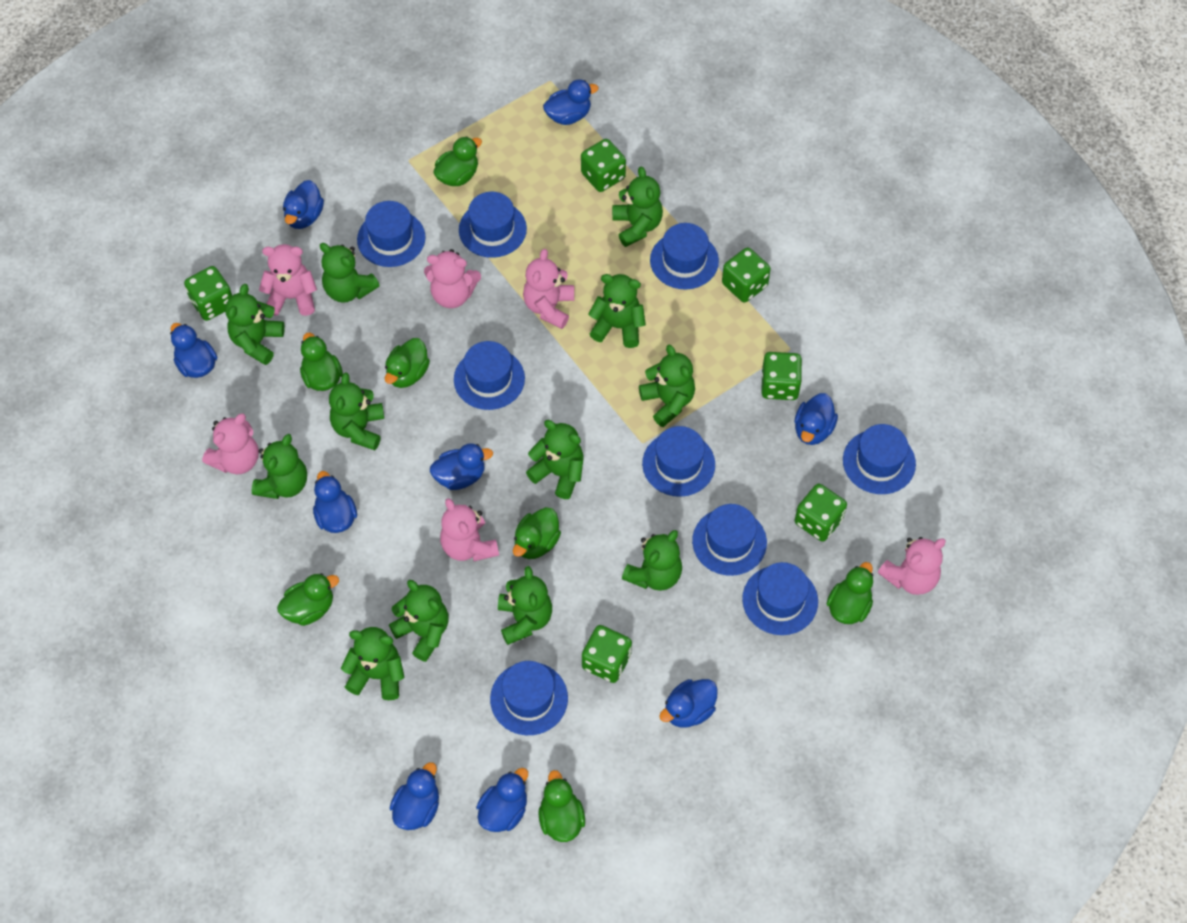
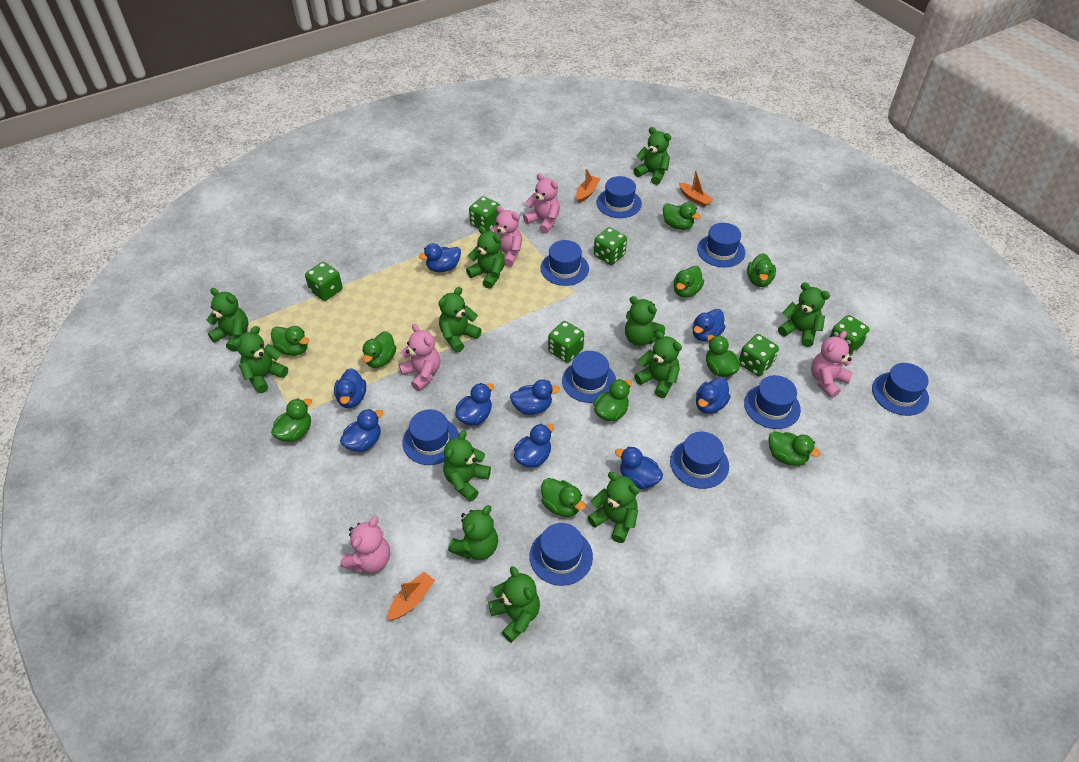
green duck: 7 -> 10
orange boat: 0 -> 3
pink teddy bear: 6 -> 5

